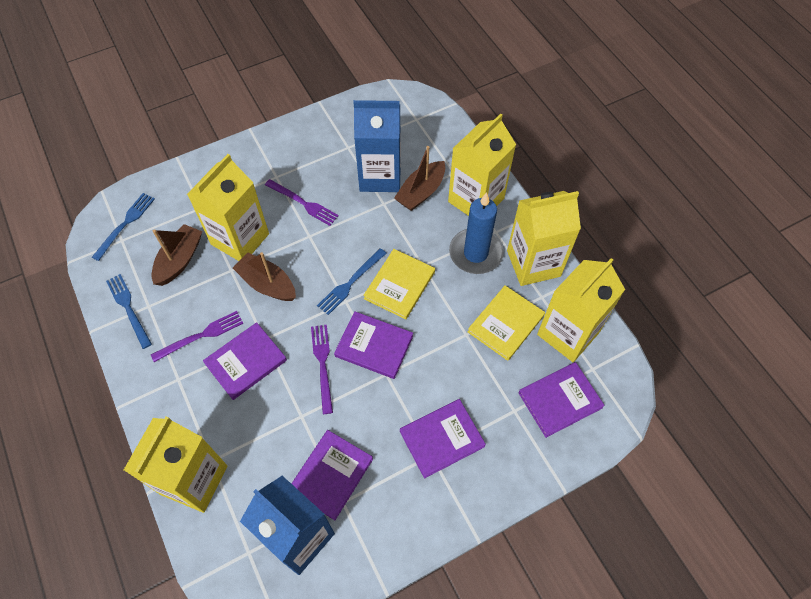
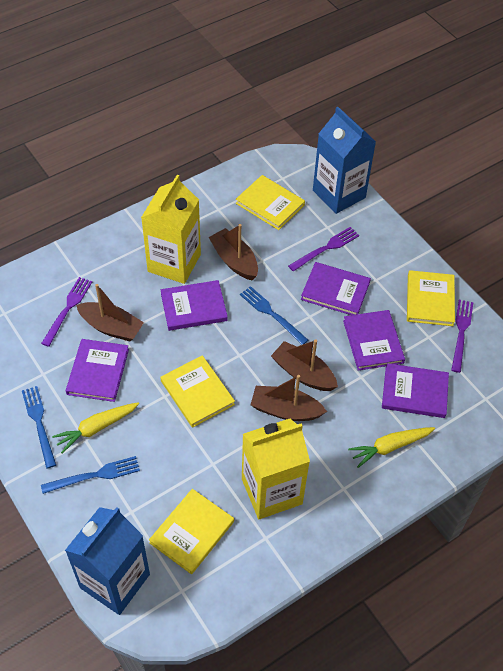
blue candle: 1 -> 0
brown boat: 3 -> 4
yellow book: 2 -> 4
yellow carrot: 0 -> 2
yellow carton: 5 -> 2

